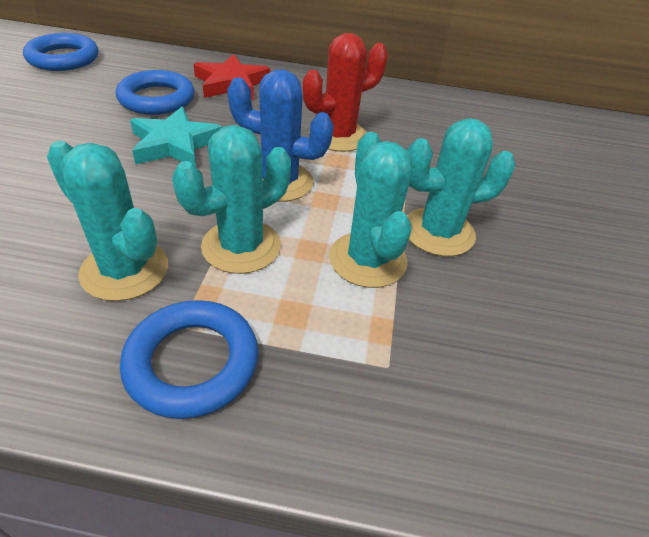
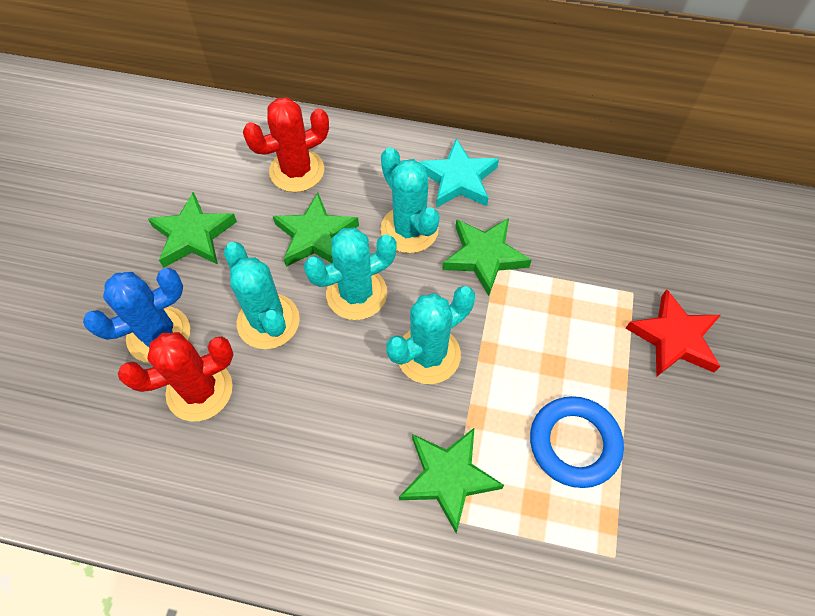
blue ring: 3 -> 1
green star: 0 -> 4
red cactus: 1 -> 2

